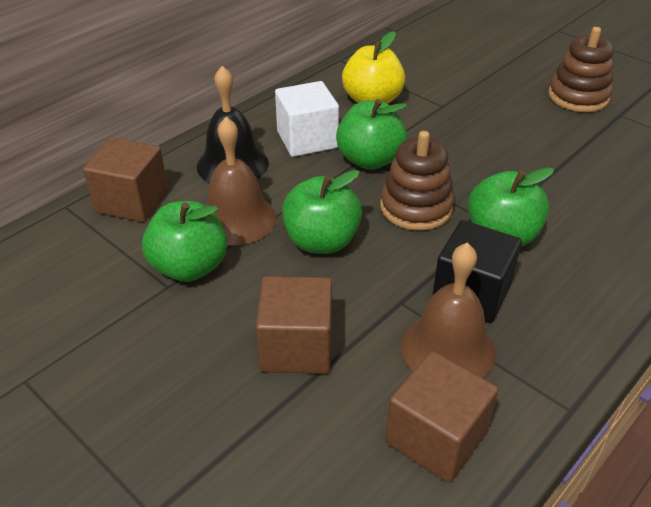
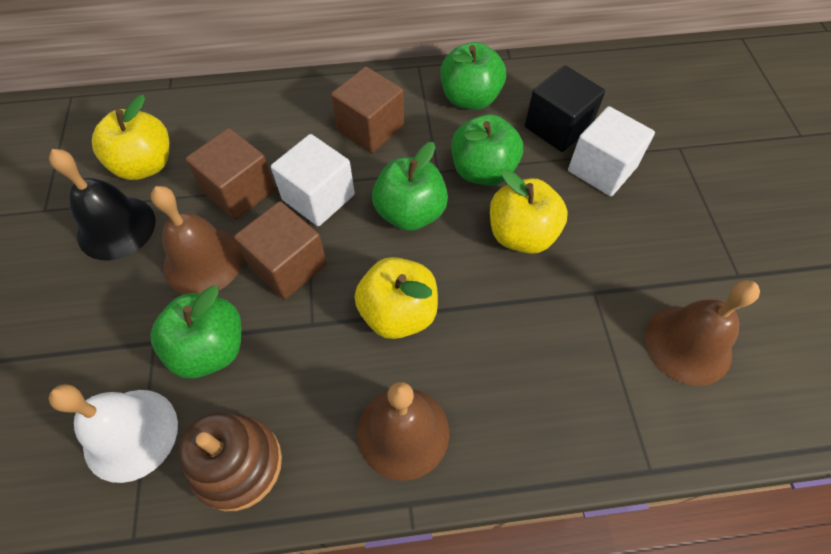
brown bell: 2 -> 3
brown stacking toy: 2 -> 1
white bell: 0 -> 1
white cube: 1 -> 2
yellow apple: 1 -> 3

